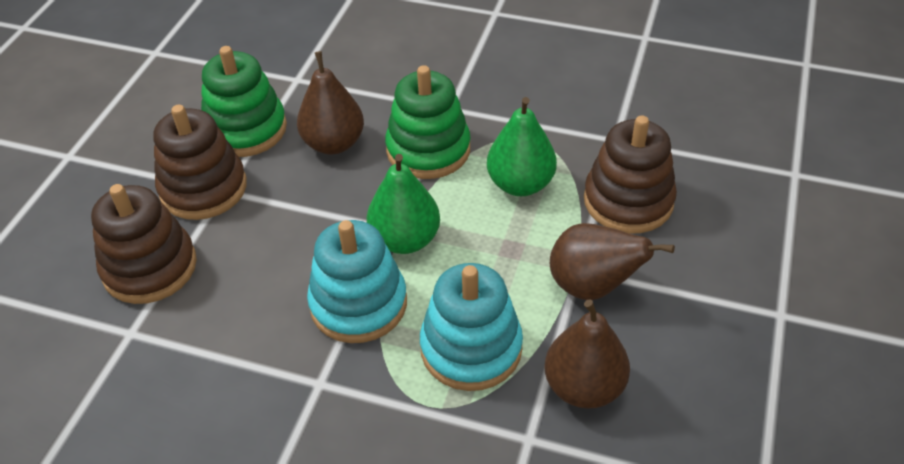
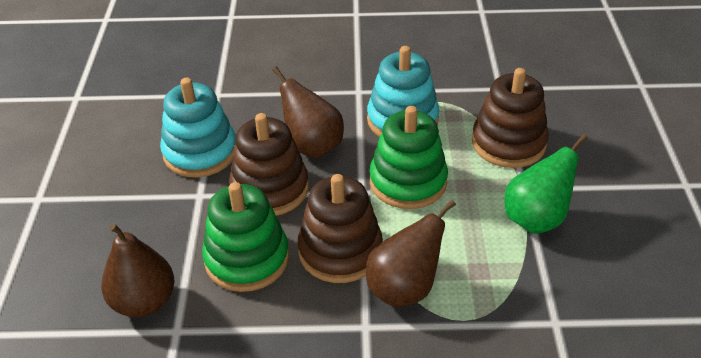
green pear: 2 -> 1

